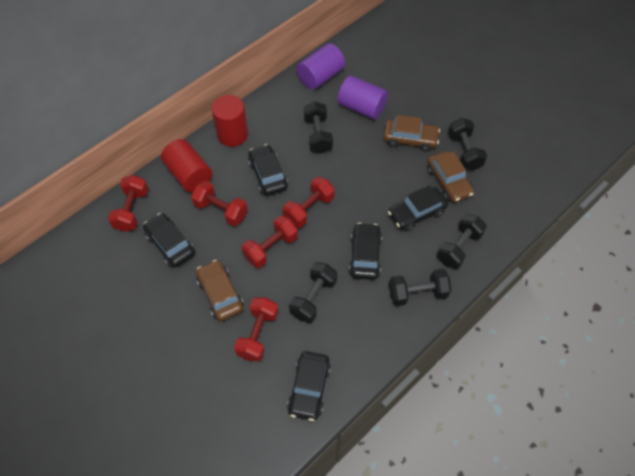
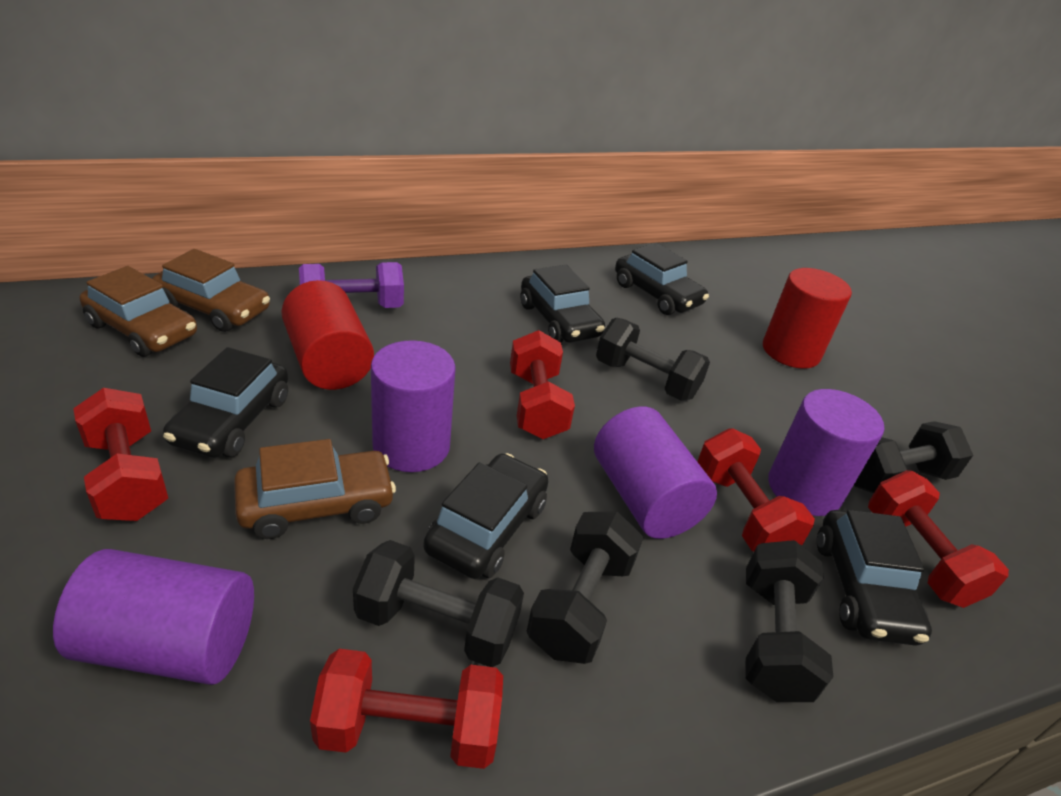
purple cylinder: 2 -> 4
purple dumbbell: 0 -> 1

